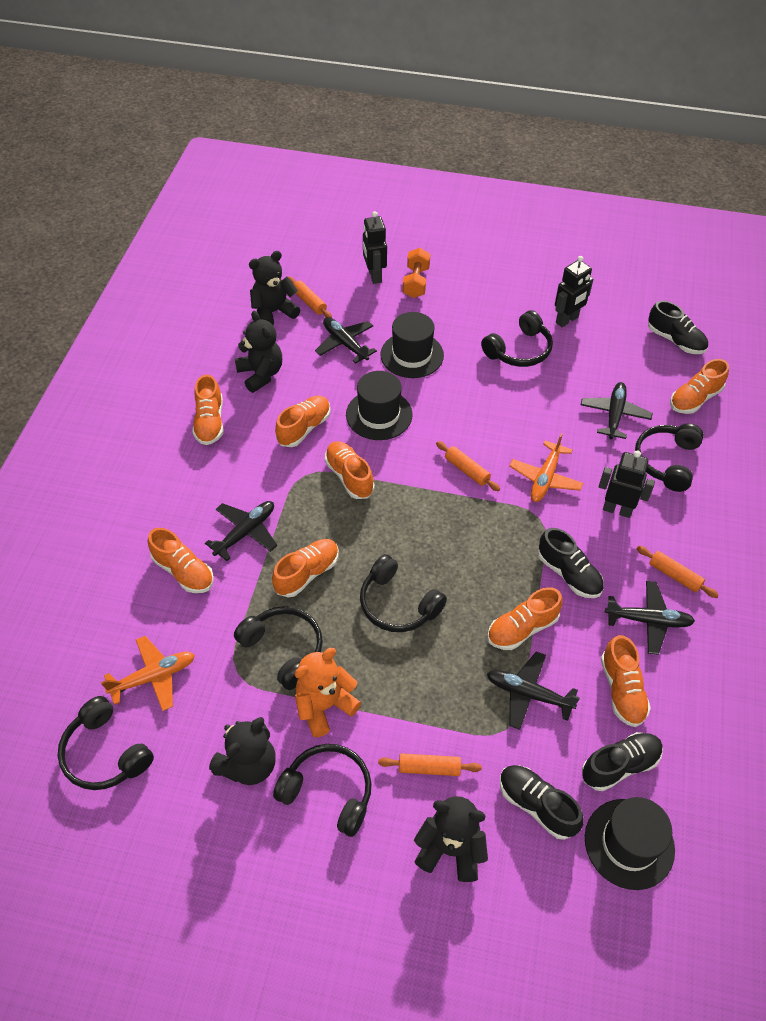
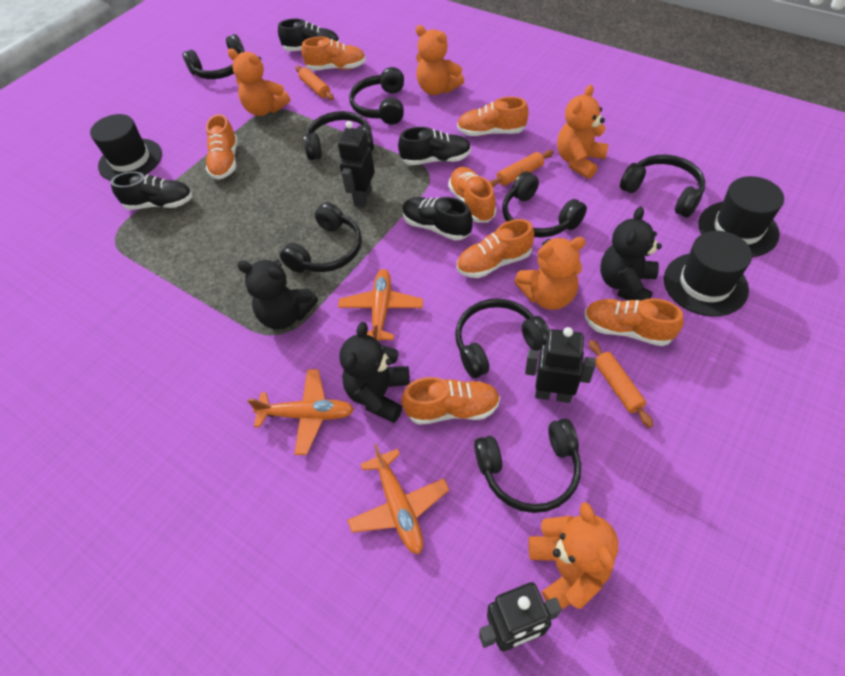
black headphones: 6 -> 8
black plane: 5 -> 0
black teddy bear: 4 -> 3
orange dumbbell: 1 -> 0
orange plane: 2 -> 3
orange rolling pin: 4 -> 3
orange shoe: 8 -> 7
orange teddy bear: 1 -> 5

